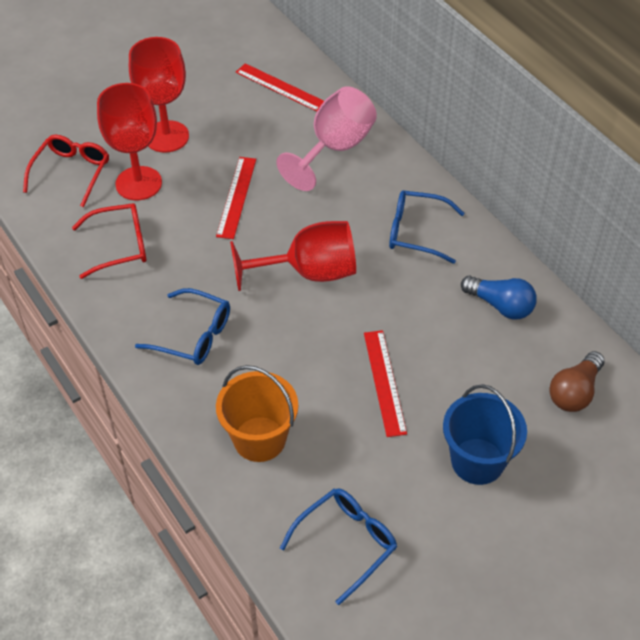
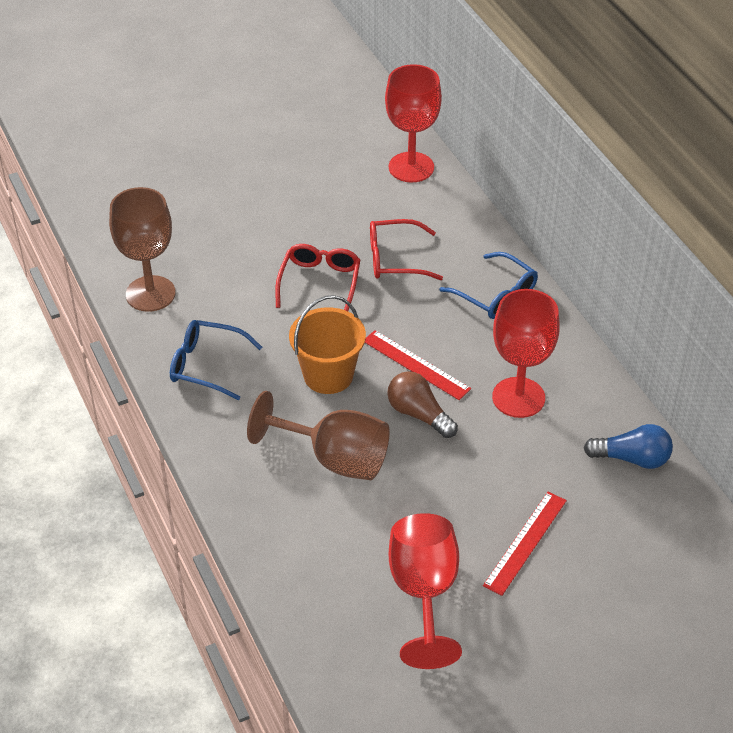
blue bucket: 1 -> 0
blue glasses: 3 -> 2
brown goblet: 0 -> 2
pink goblet: 1 -> 0
red ruler: 3 -> 2

